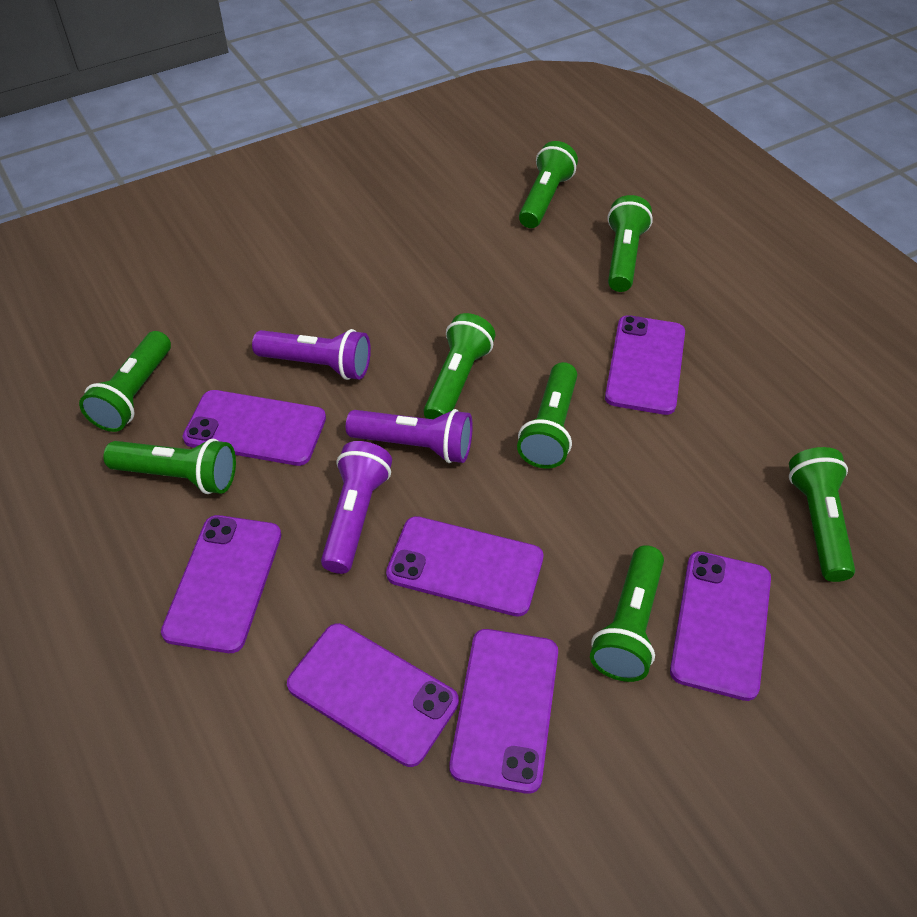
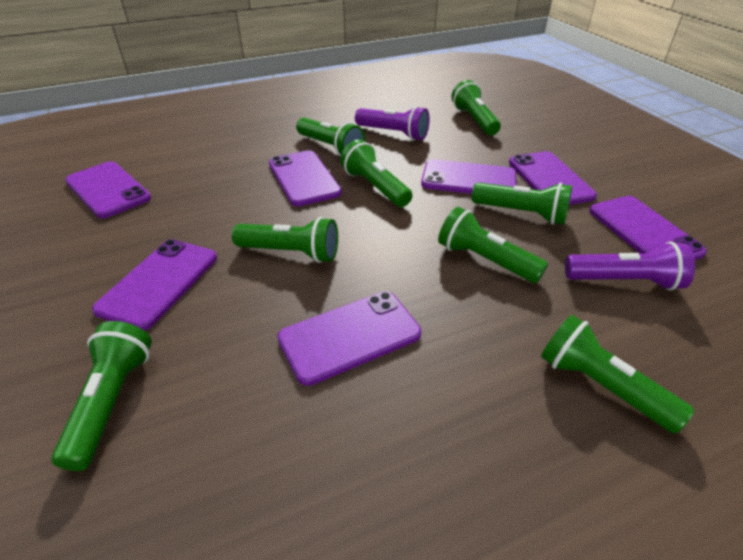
purple flashlight: 3 -> 2

